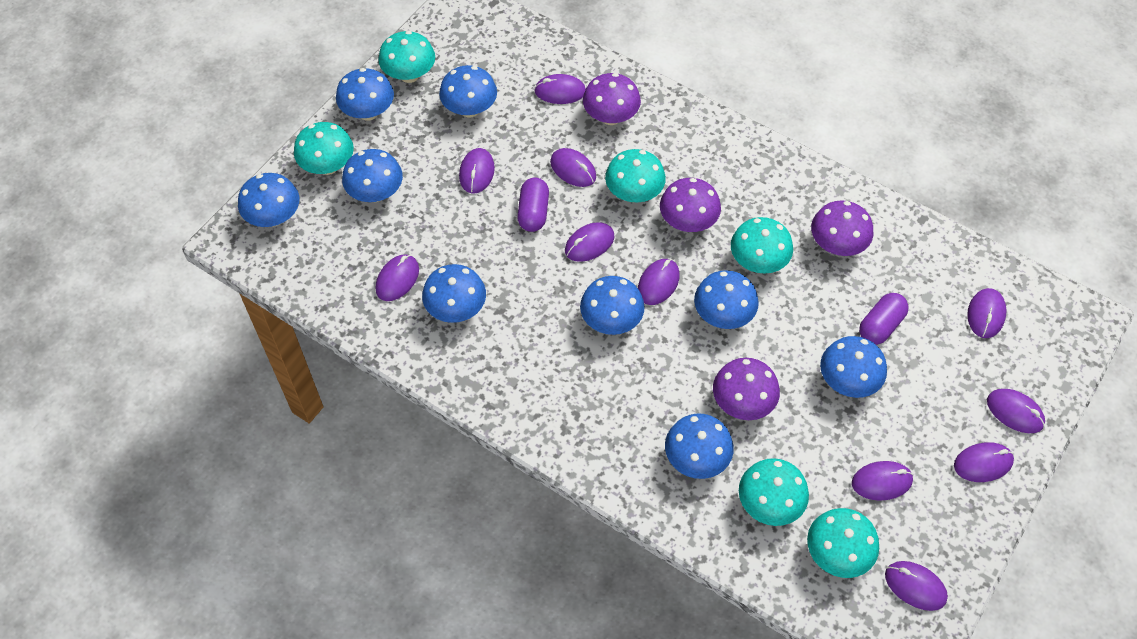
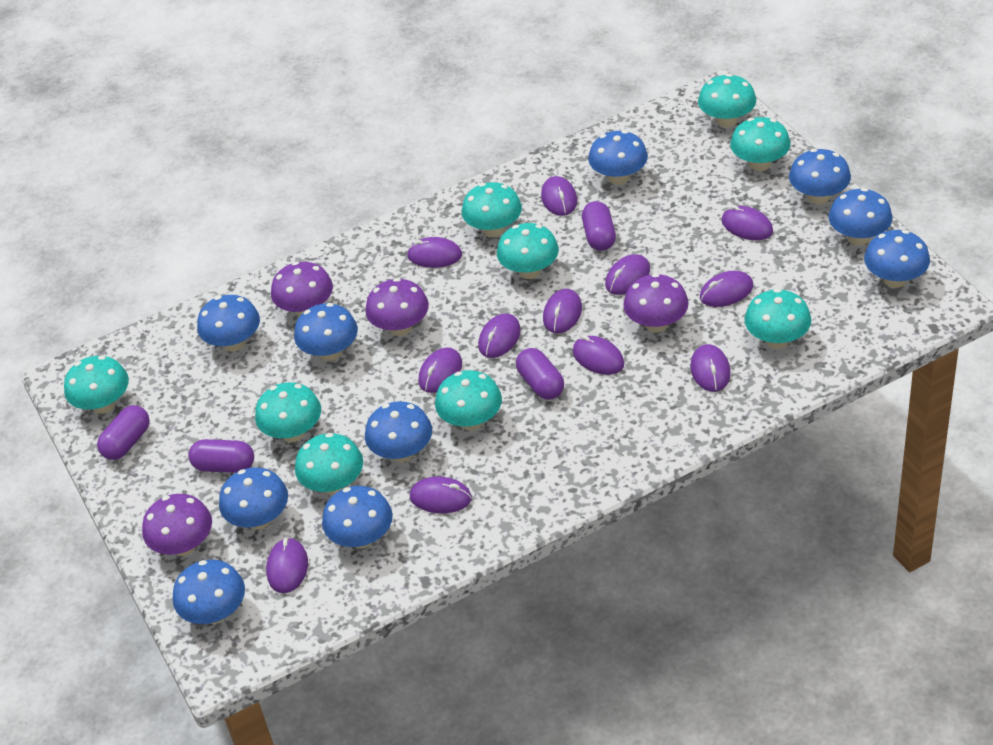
blue mushroom: 9 -> 10
purple capsule: 2 -> 4
purple mouse: 11 -> 12
turquoise mushroom: 6 -> 9

